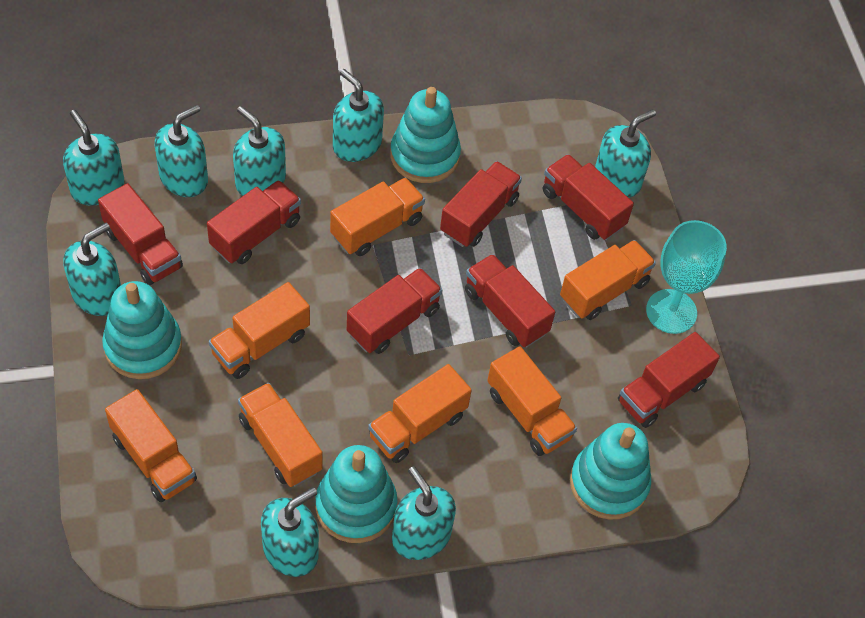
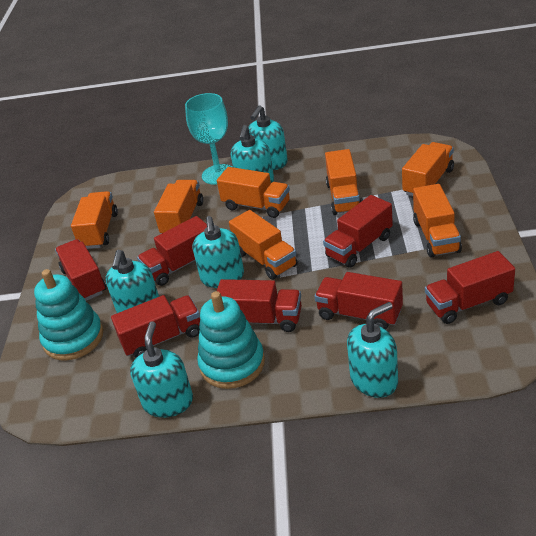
turquoise soap dispenser: 8 -> 6
turquoise stacking toy: 4 -> 2

